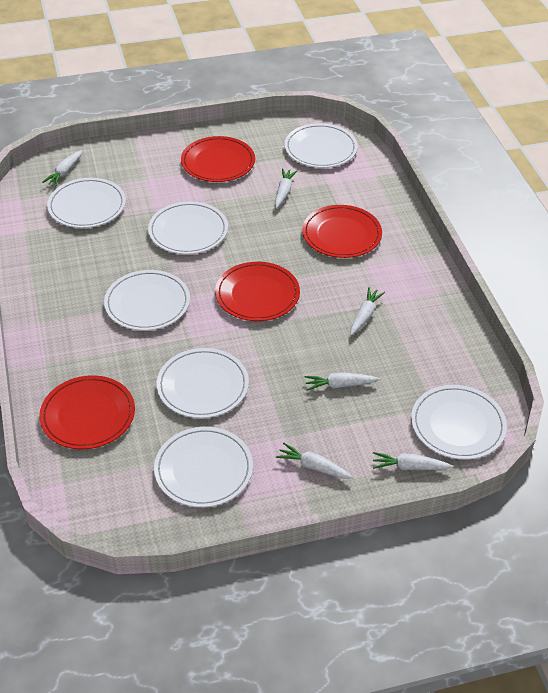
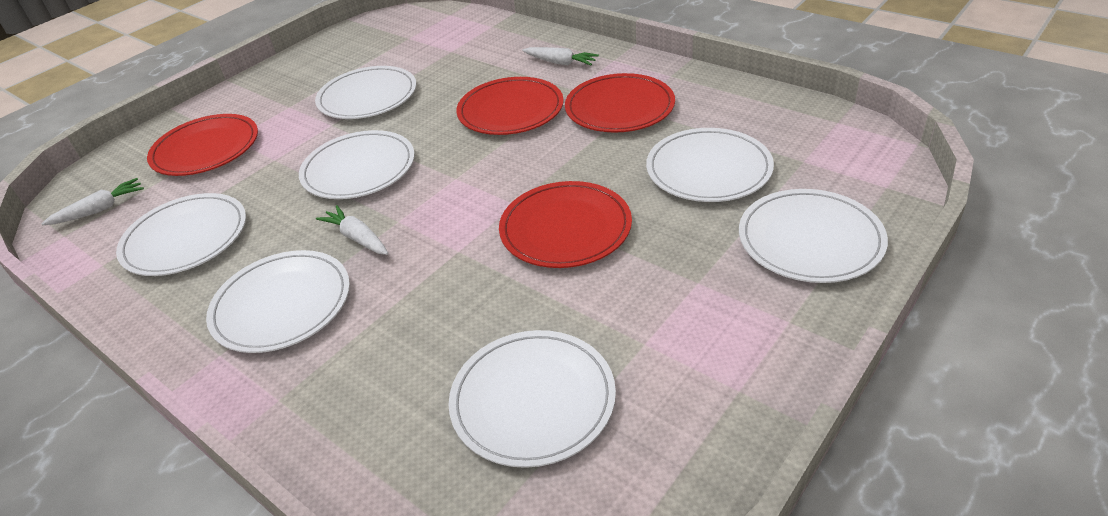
white carrot: 6 -> 3

